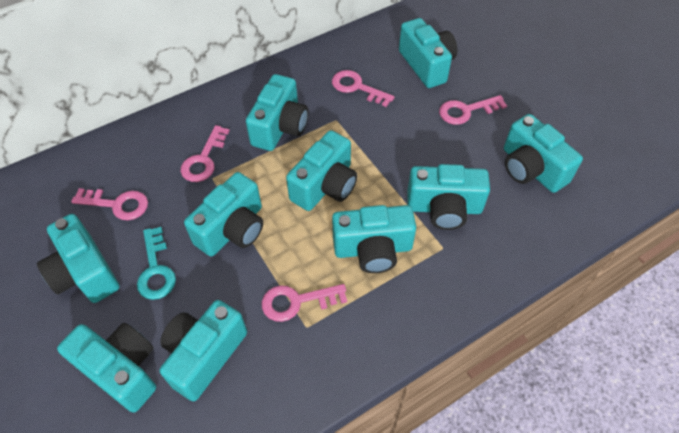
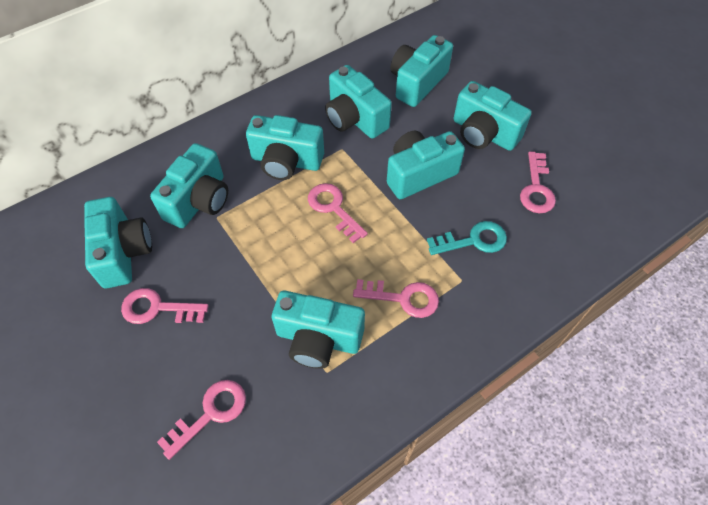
turquoise camera: 10 -> 8

